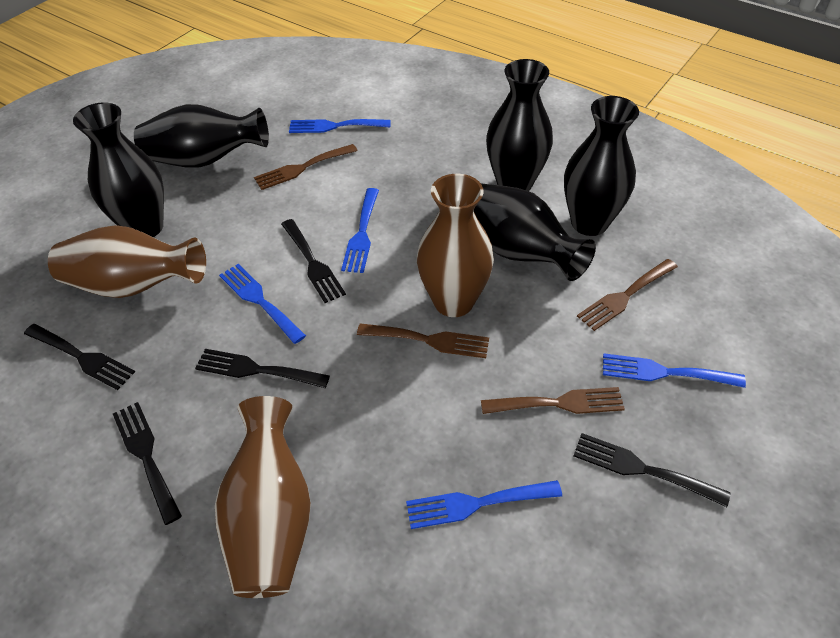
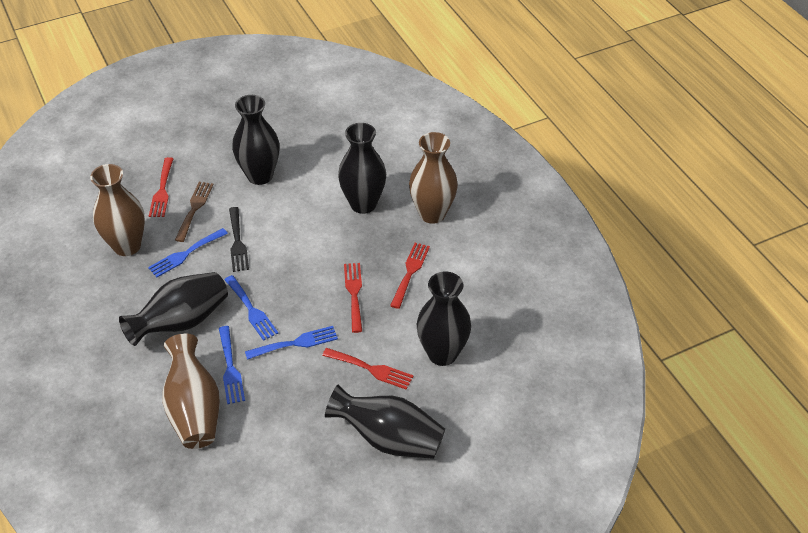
black fork: 5 -> 1
blue fork: 5 -> 4
brown fork: 4 -> 1
red fork: 0 -> 4

